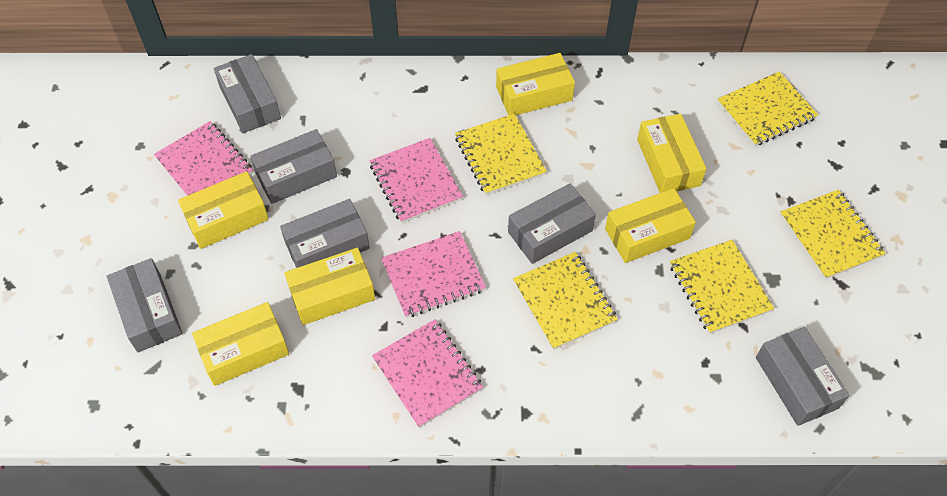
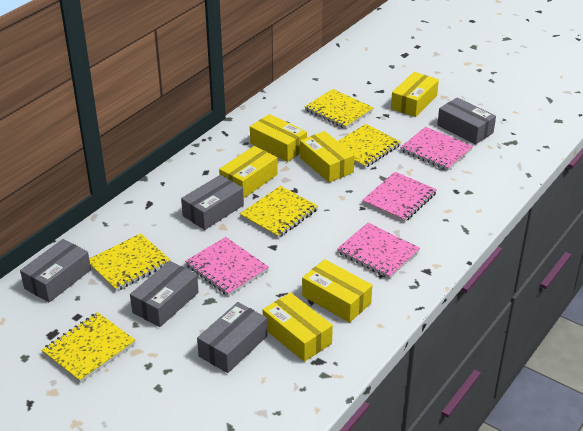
grey box: 6 -> 5

